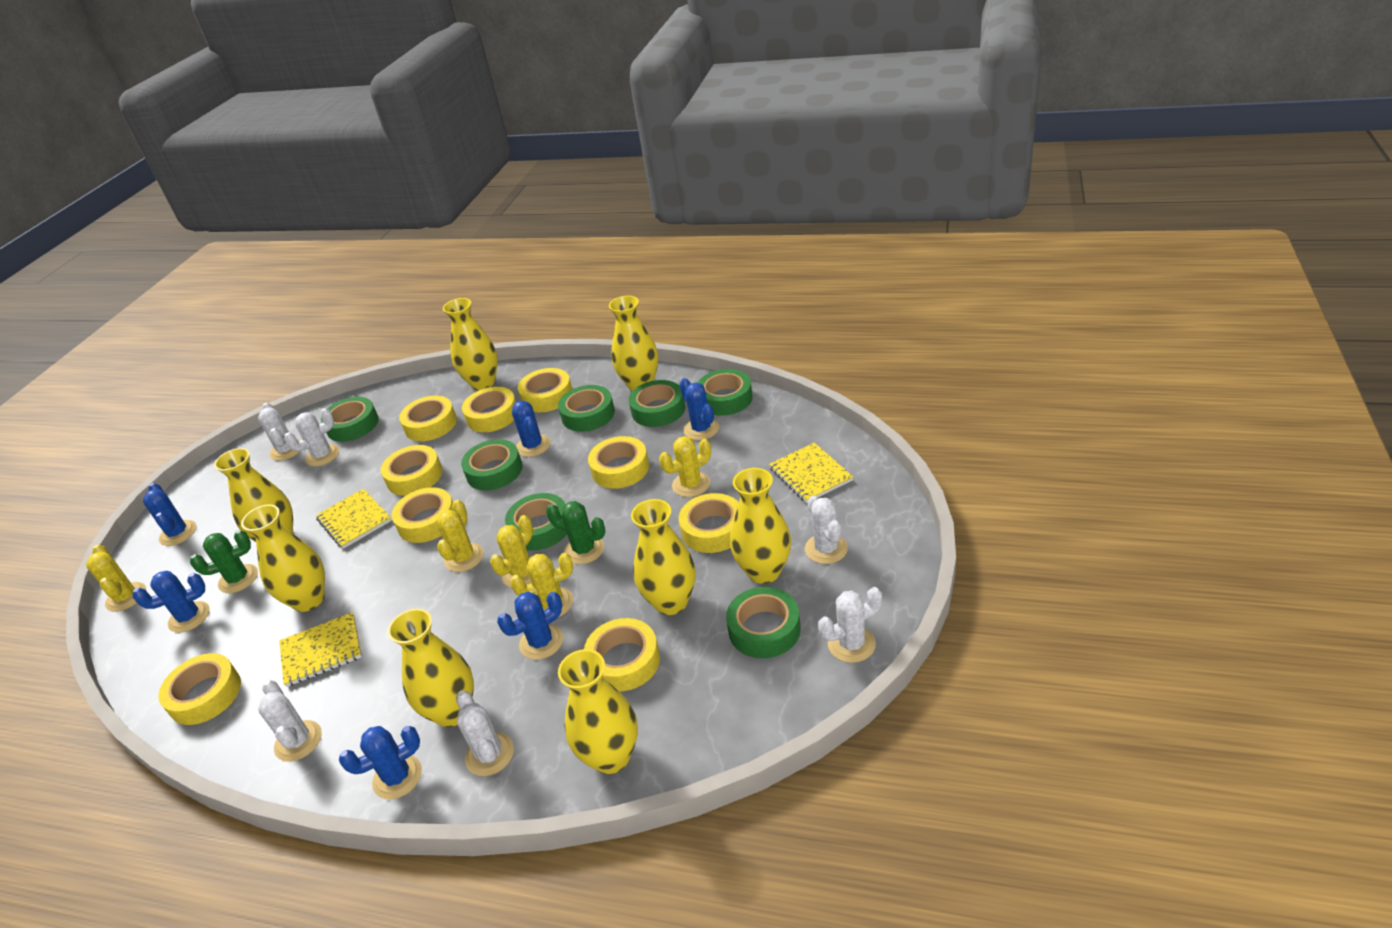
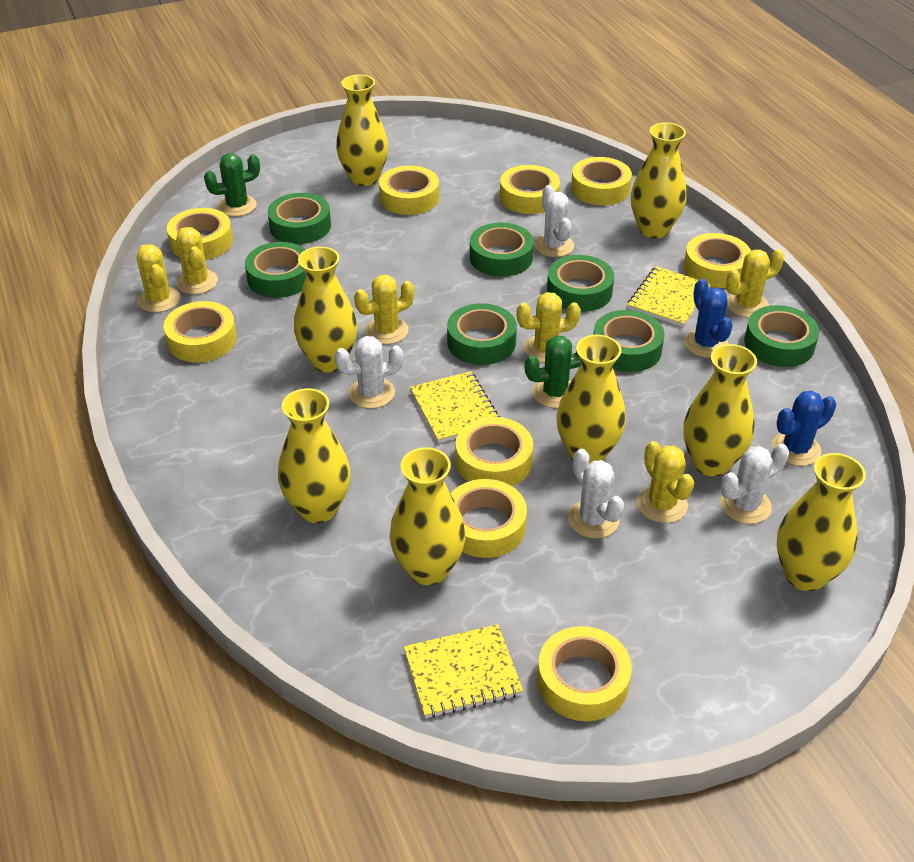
blue cactus: 6 -> 2
white cactus: 6 -> 4
yellow cactus: 5 -> 6

